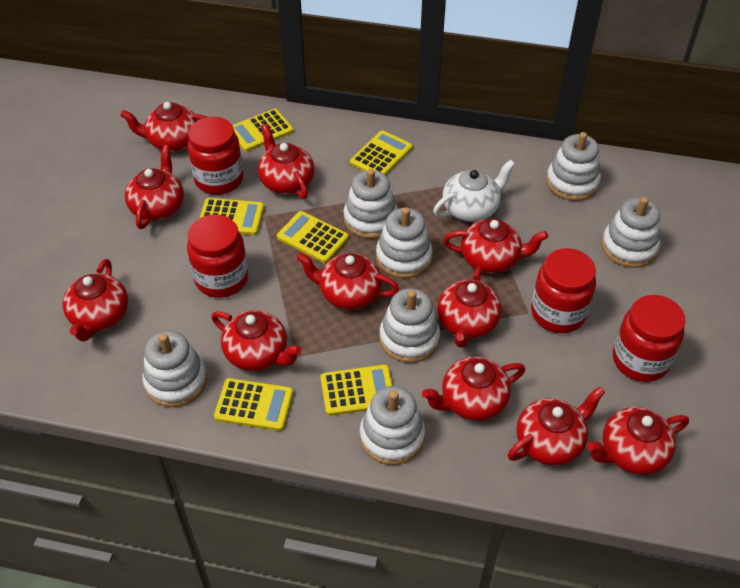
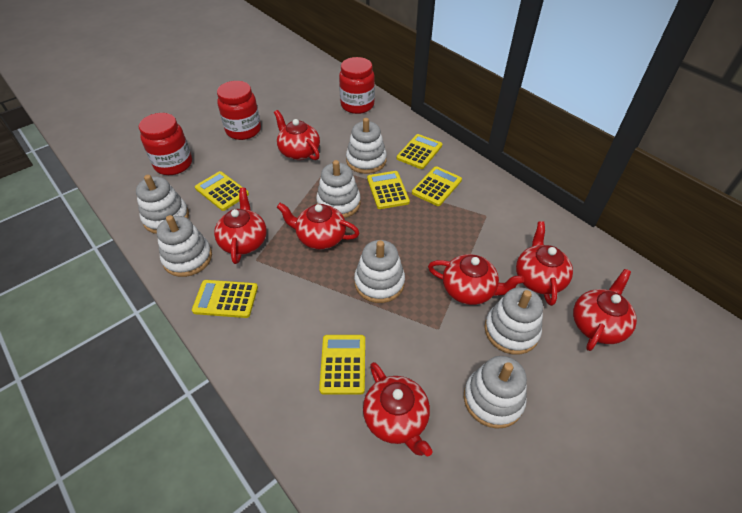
red jar: 4 -> 3
red teapot: 11 -> 7
white teapot: 1 -> 0

